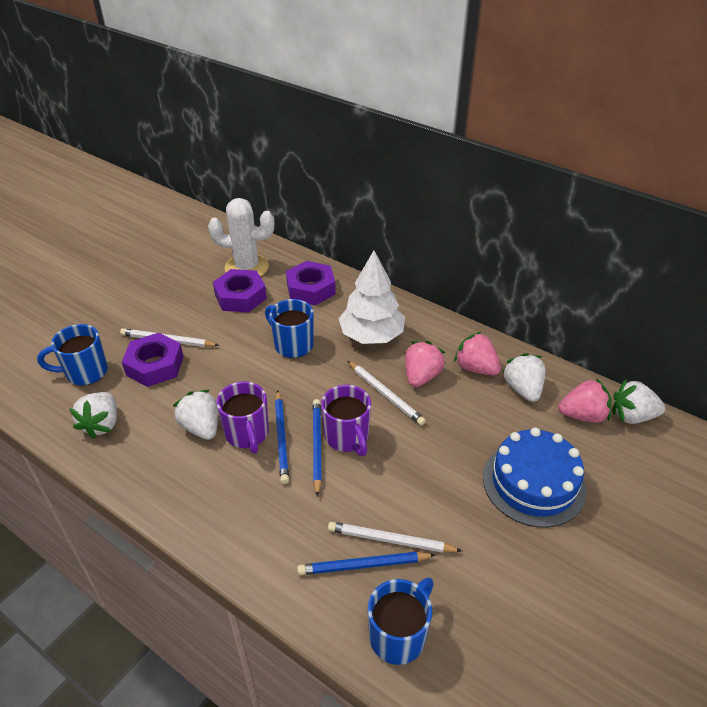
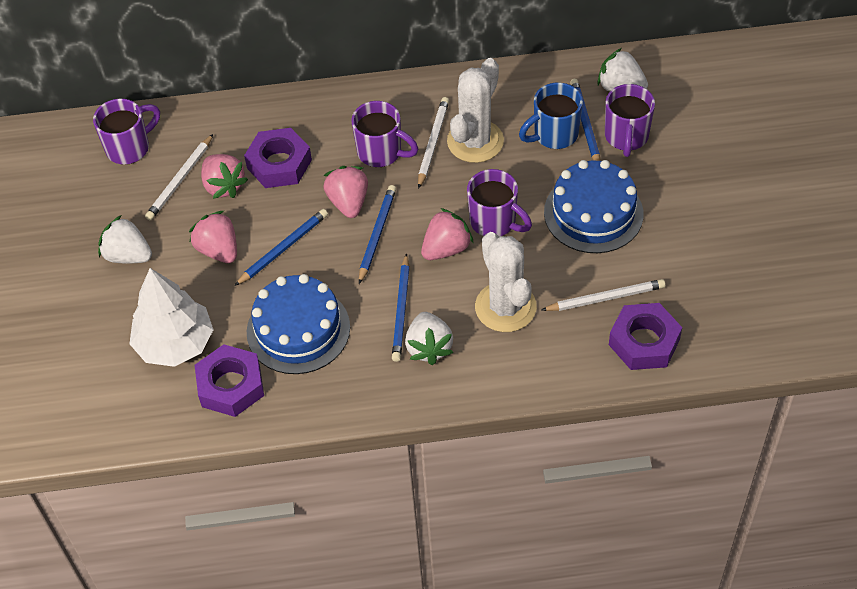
blue cake: 1 -> 2
blue mug: 3 -> 1
blue pencil: 3 -> 4
pink strawberry: 3 -> 4
purple mug: 2 -> 4
white cactus: 1 -> 2
white strawberry: 4 -> 3

